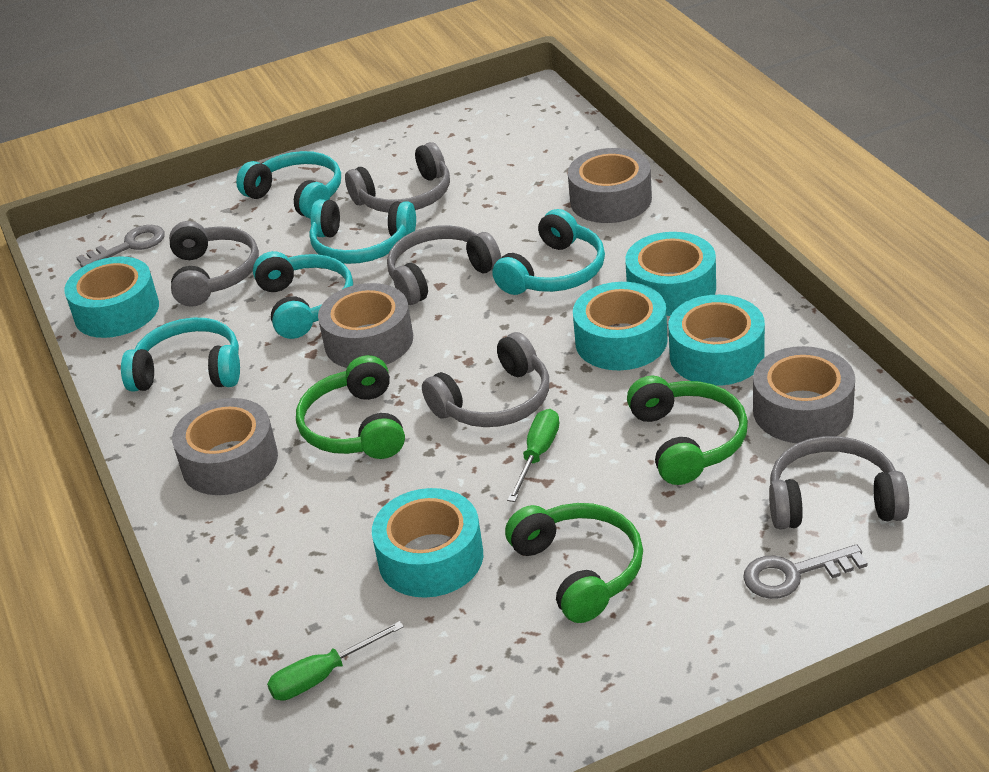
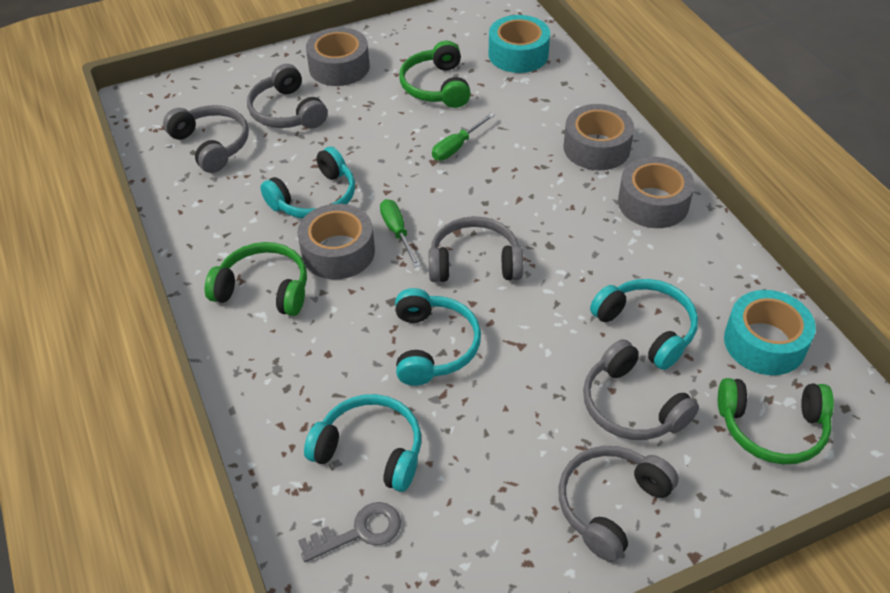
grey key: 2 -> 1
turquoise headphones: 5 -> 4
turquoise tape: 5 -> 2

